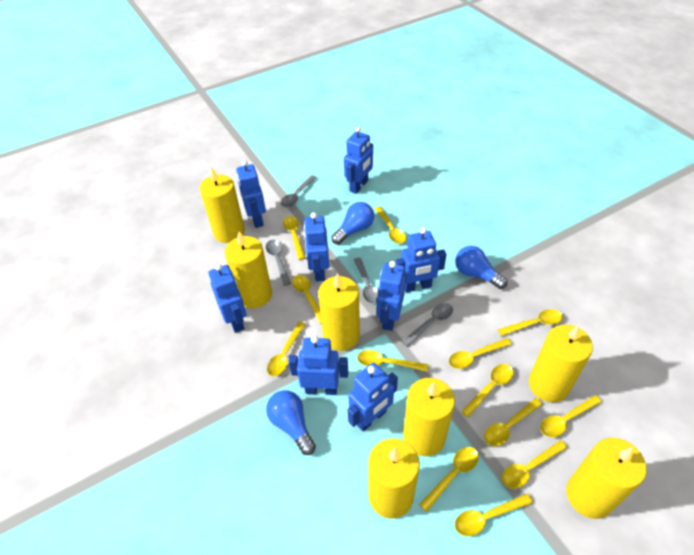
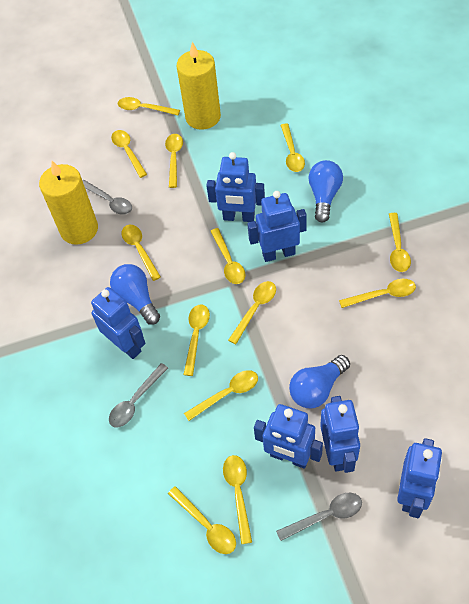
blue robot: 8 -> 6
grey spoon: 4 -> 3
yellow candle: 7 -> 2

